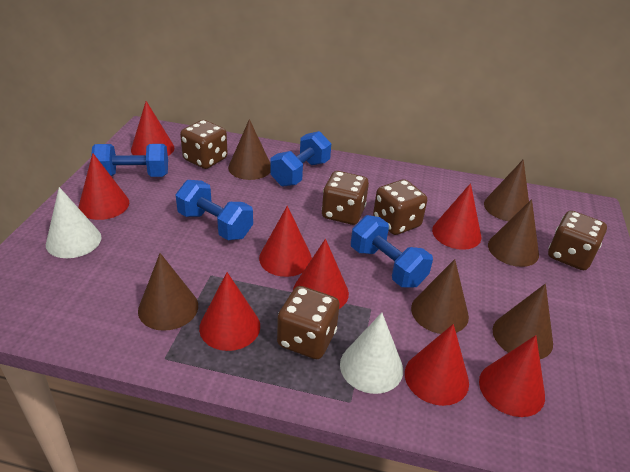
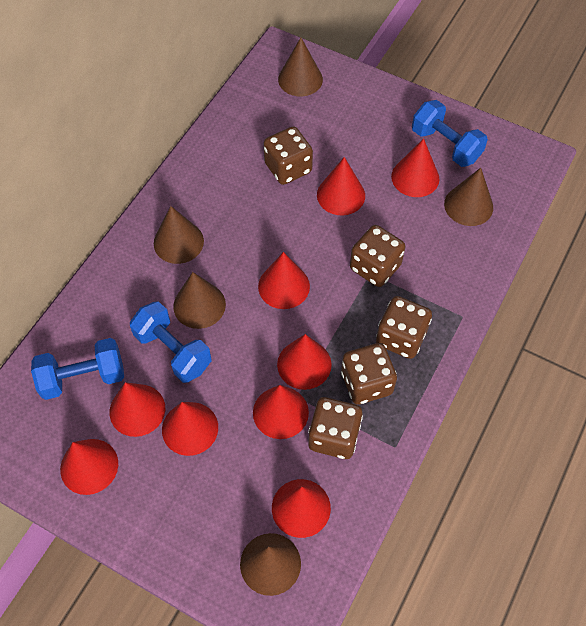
blue dumbbell: 4 -> 3
brown cone: 6 -> 5
red cone: 8 -> 9
white cone: 2 -> 0

